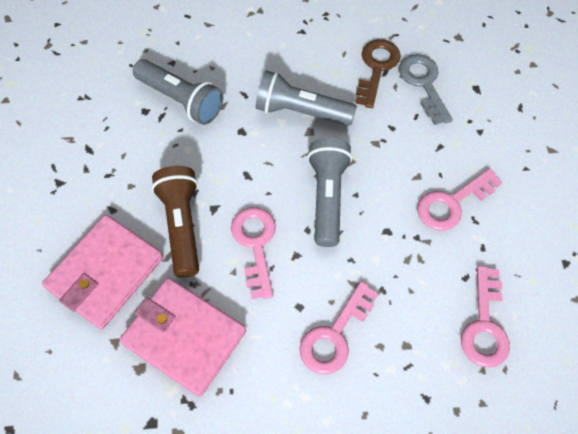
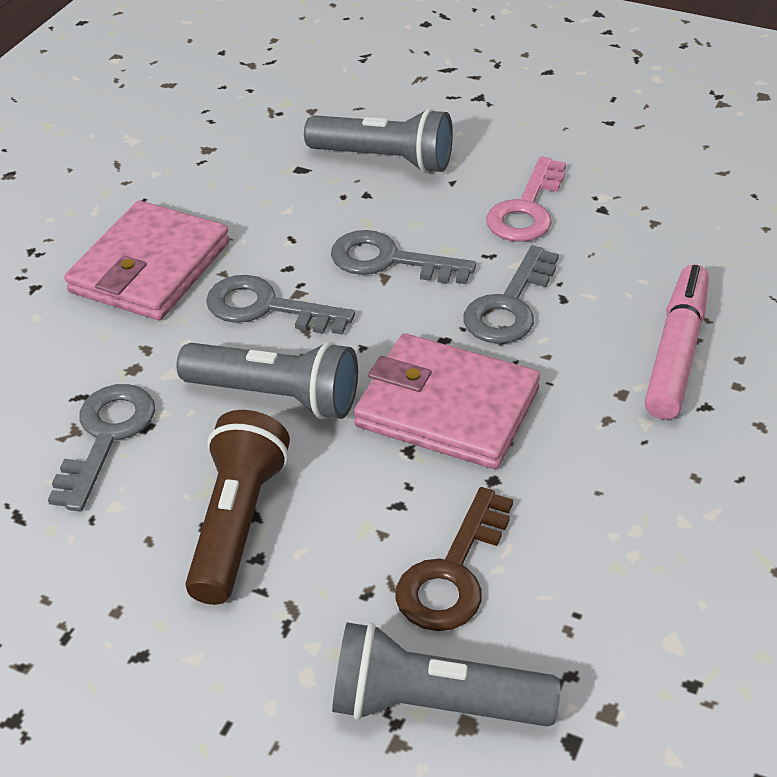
grey key: 1 -> 4
pink key: 4 -> 1
pink marker: 0 -> 1

